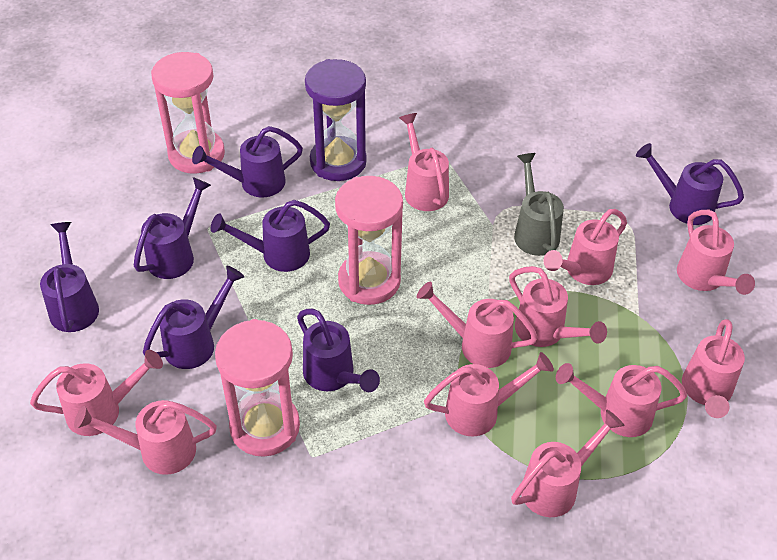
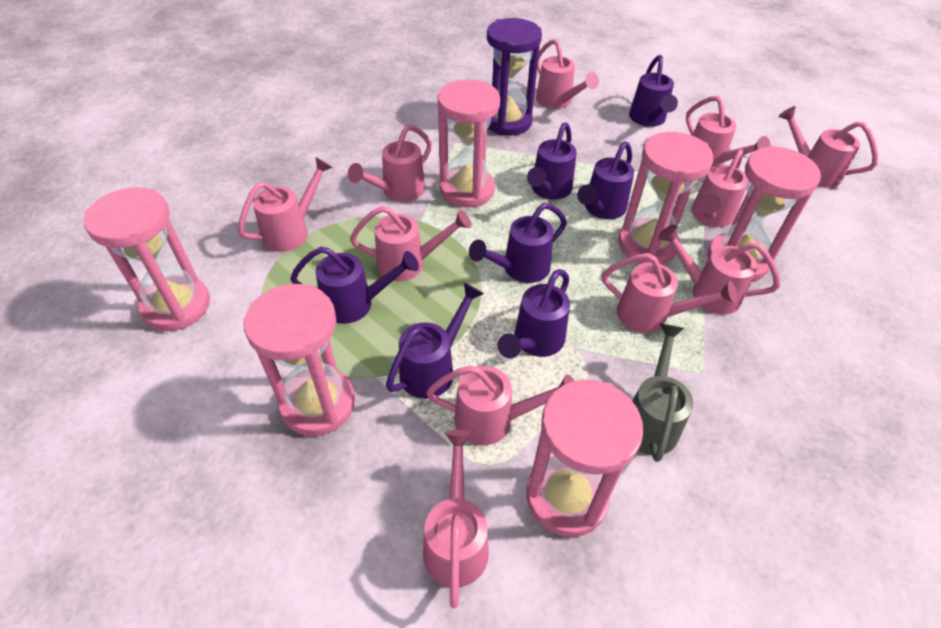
pink hourglass: 3 -> 6

